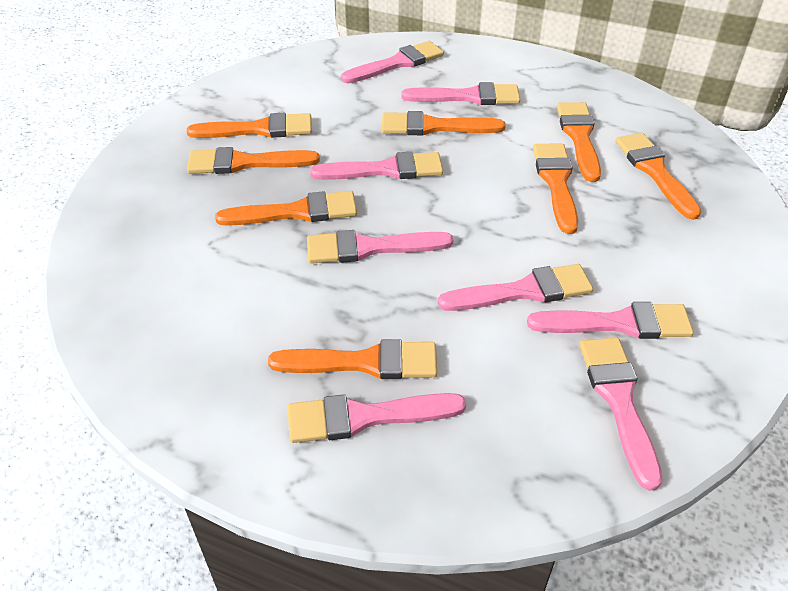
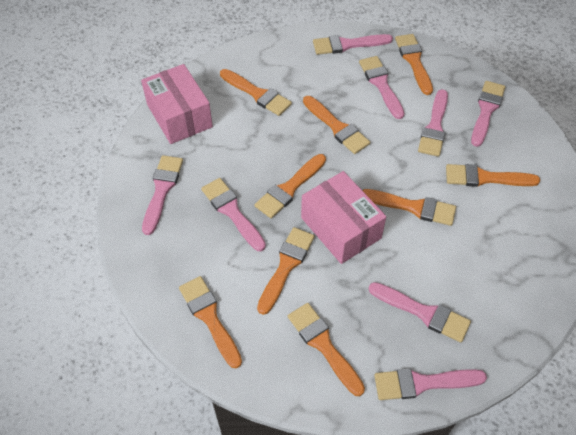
orange brush: 8 -> 9
pink box: 0 -> 2

